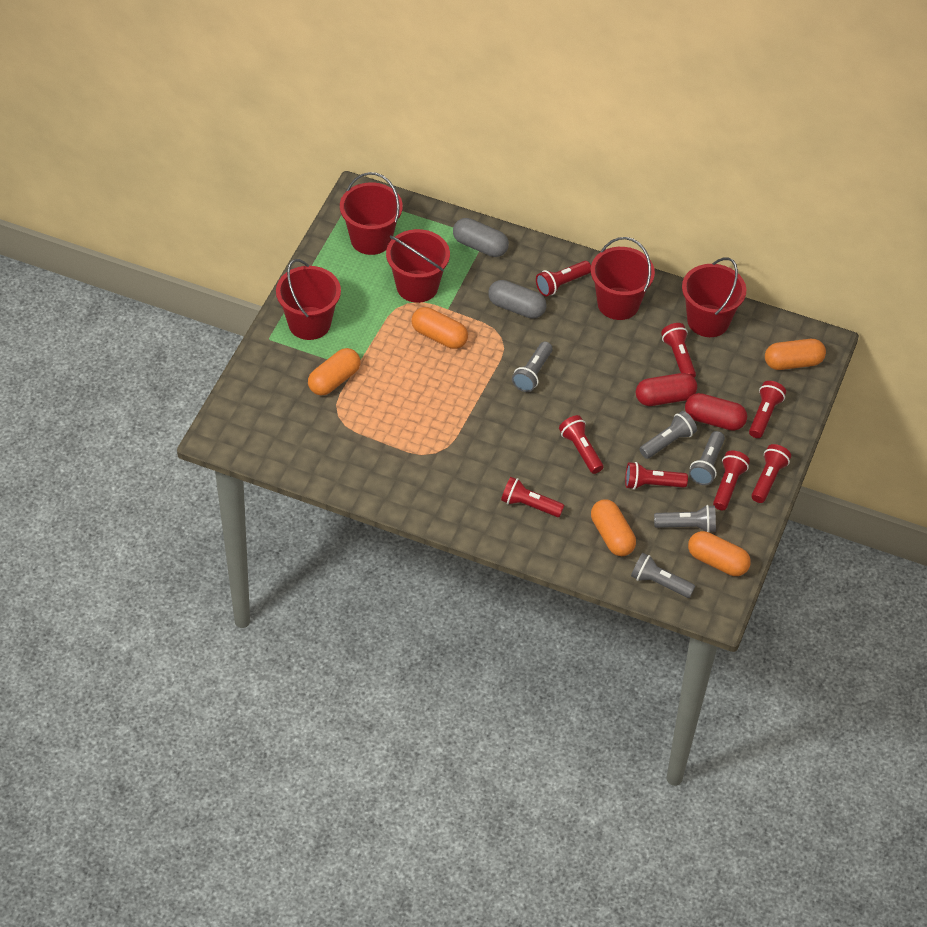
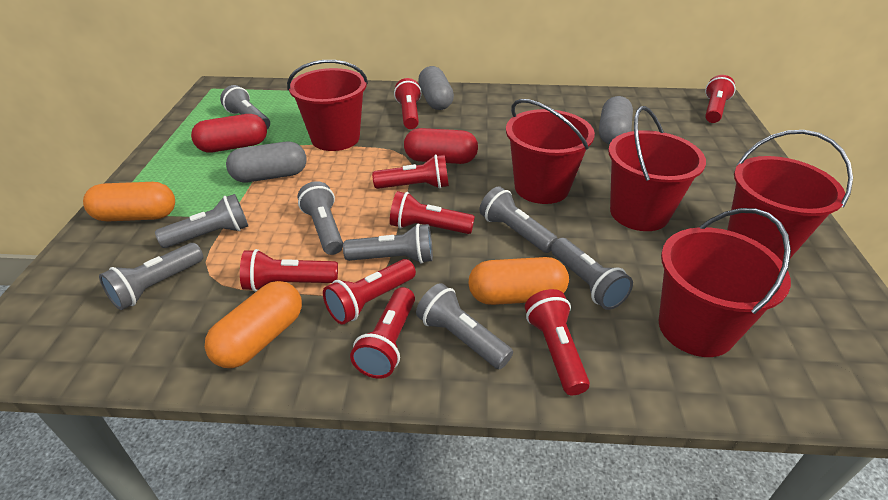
grey capsule: 2 -> 3
grey flashlight: 5 -> 8
orange capsule: 5 -> 3

